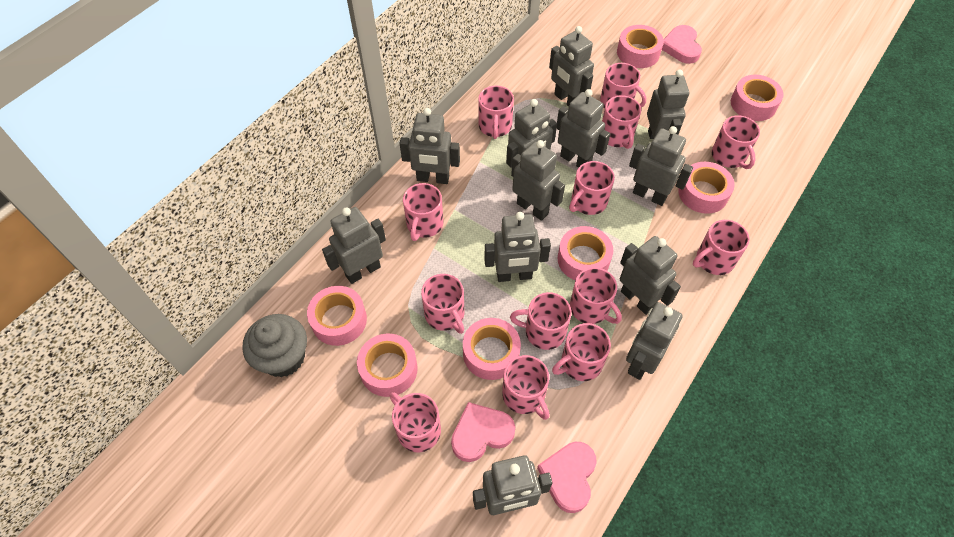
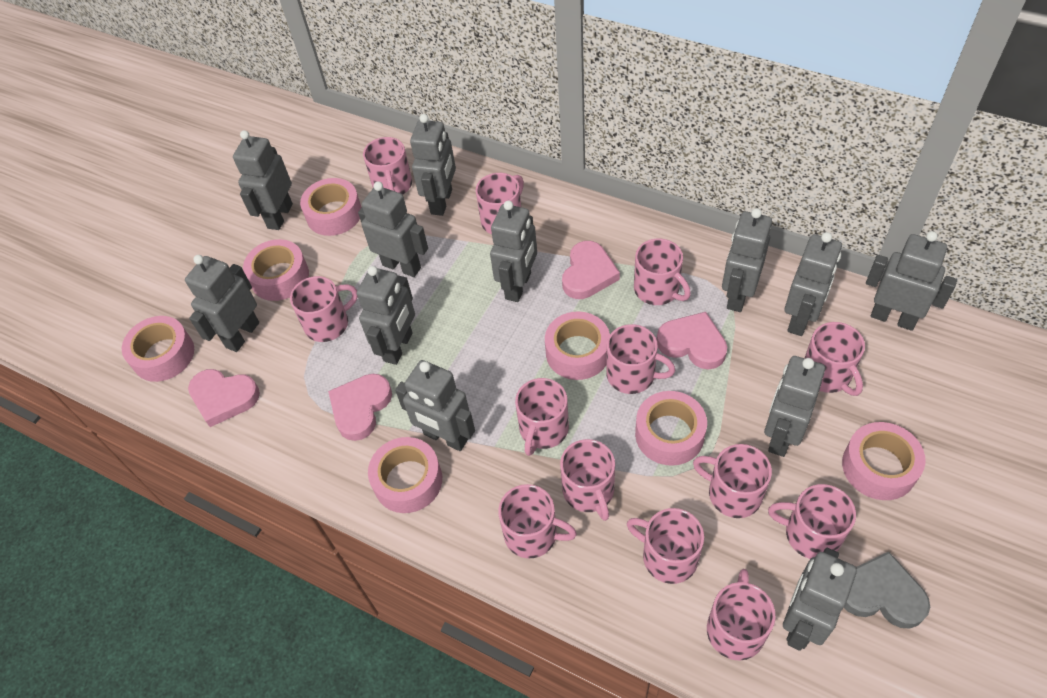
grey cupcake: 1 -> 0
grey heart: 0 -> 1
pink heart: 3 -> 4

